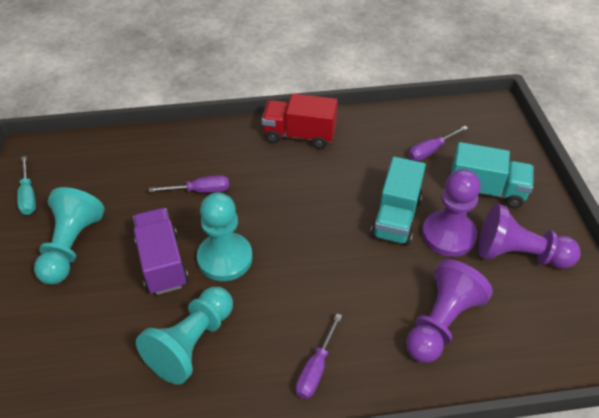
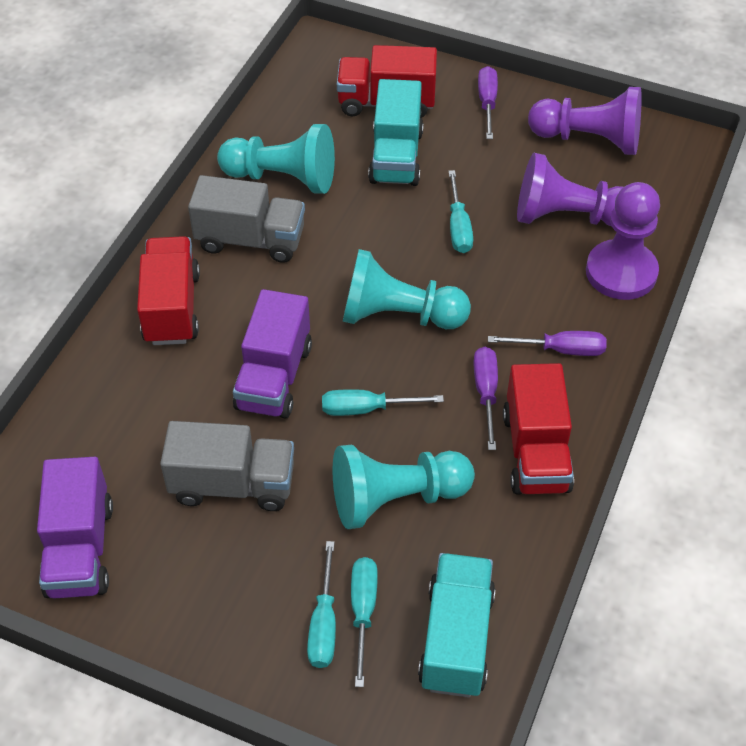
grey truck: 0 -> 2
purple truck: 1 -> 2
red truck: 1 -> 3
turquoise screwdriver: 1 -> 4

